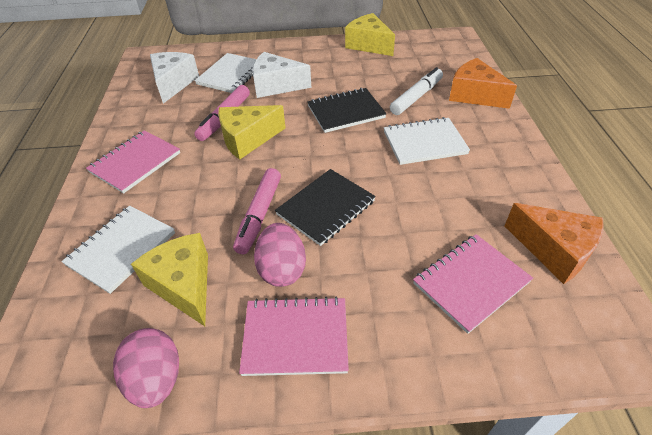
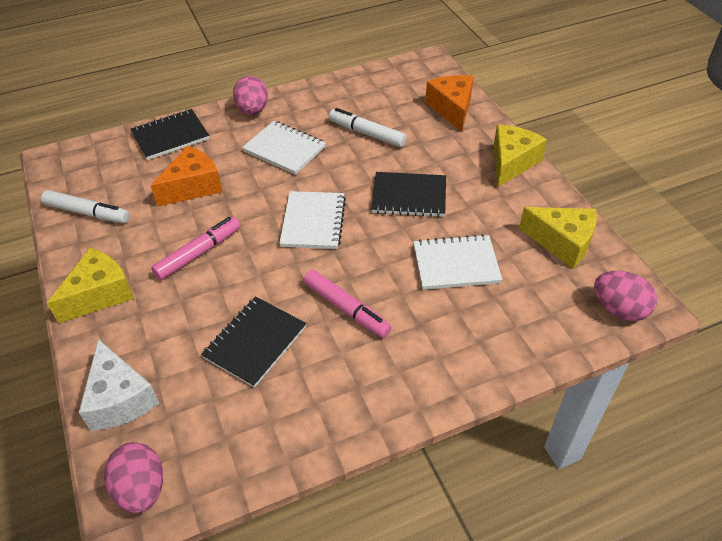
black notebook: 2 -> 3
pink egg: 2 -> 3
pink notebook: 3 -> 0
white cheese: 2 -> 1
white marker: 1 -> 2

